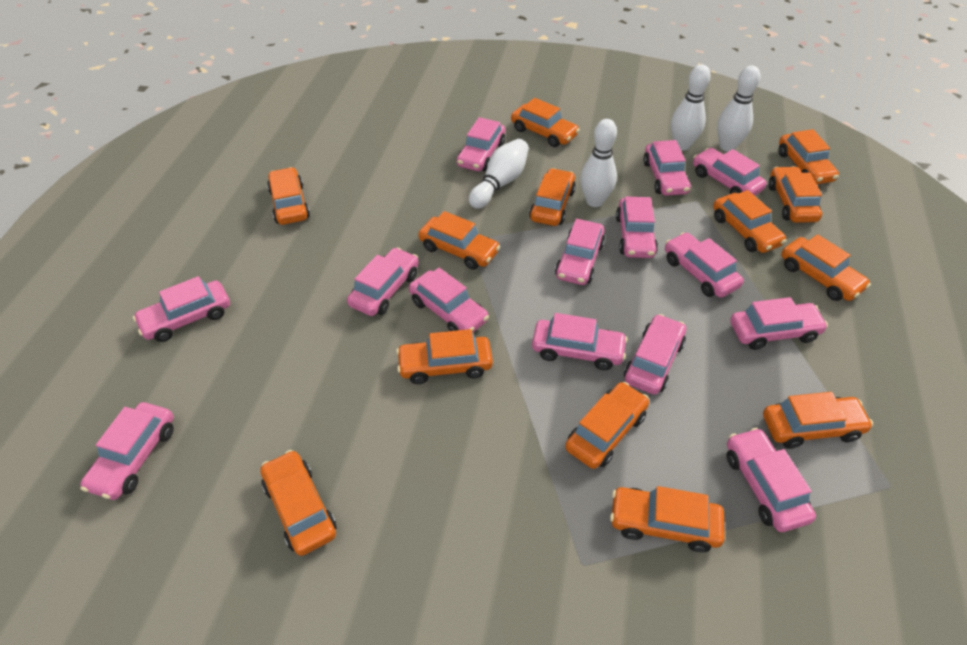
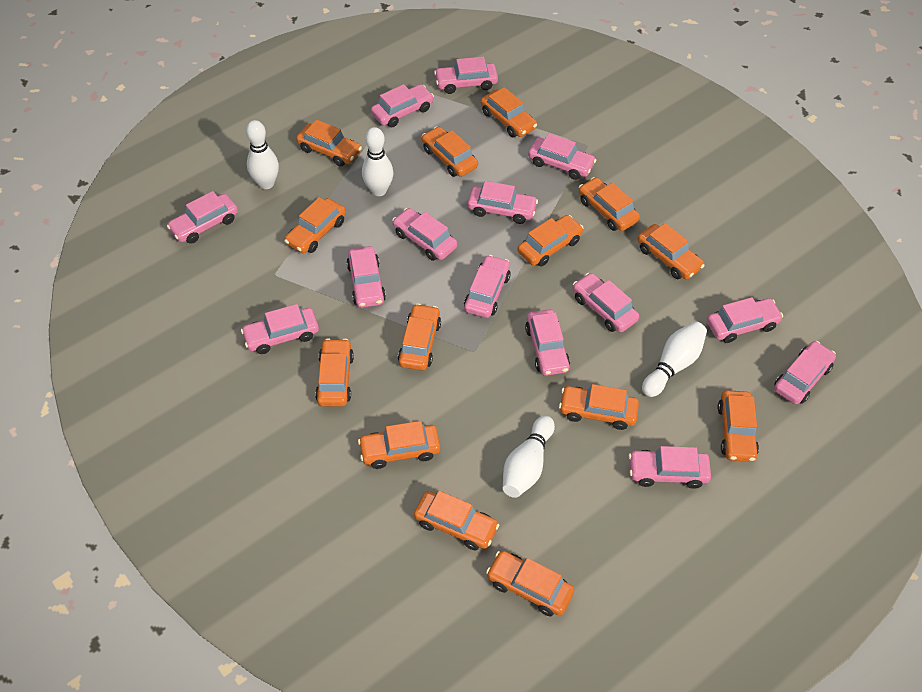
orange car: 13 -> 14

